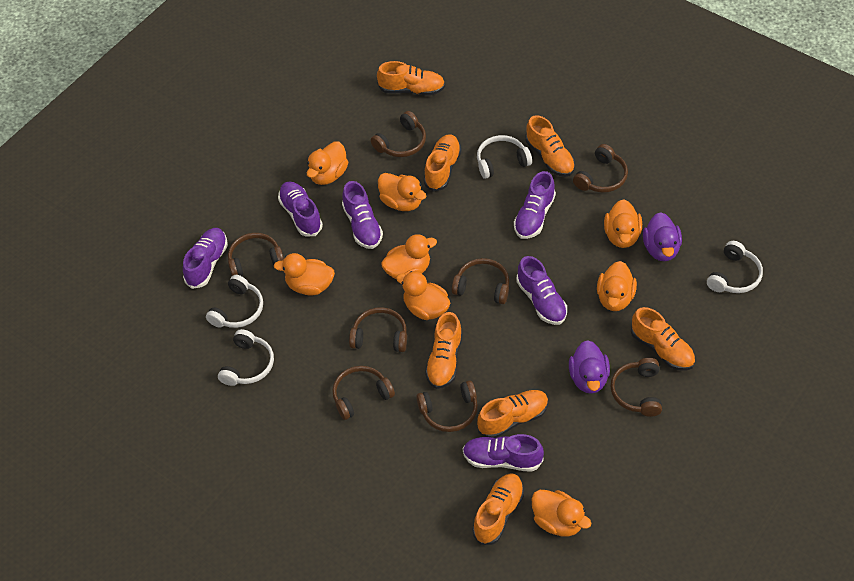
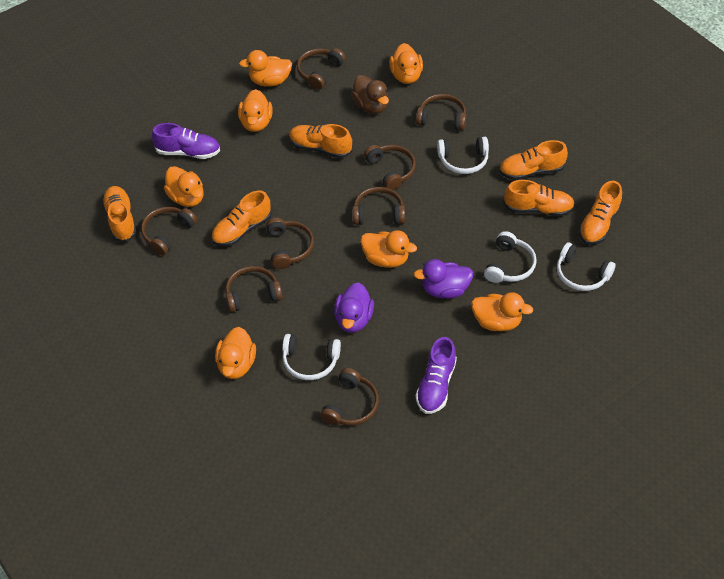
brown duck: 0 -> 1
orange duck: 8 -> 7
orange shoe: 7 -> 6
purple shoe: 6 -> 2

